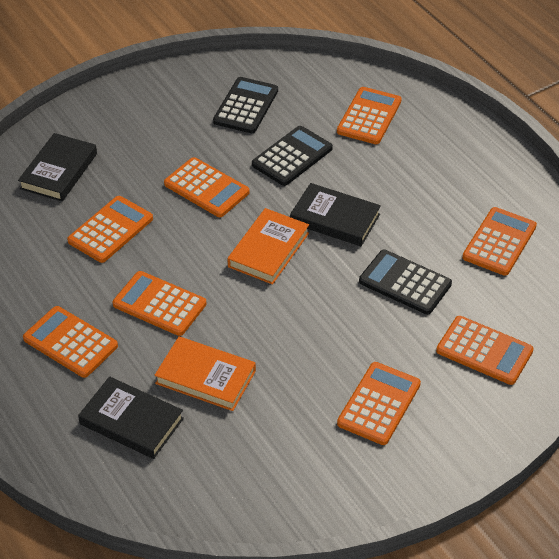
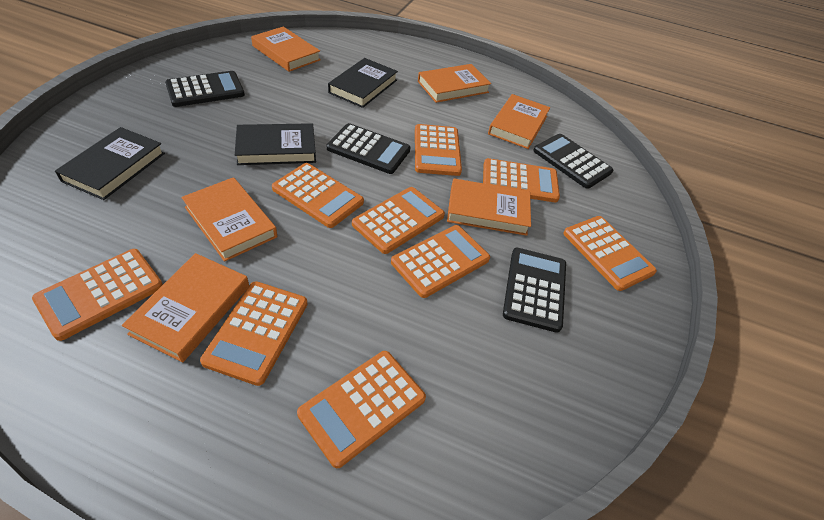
black calculator: 3 -> 4
orange book: 2 -> 6
orange calculator: 8 -> 9

